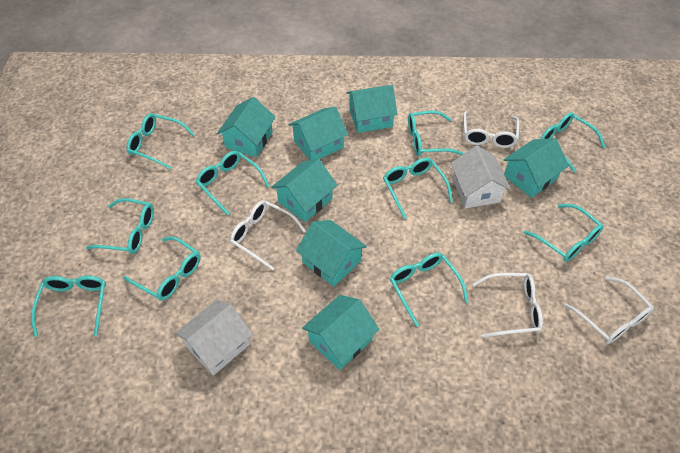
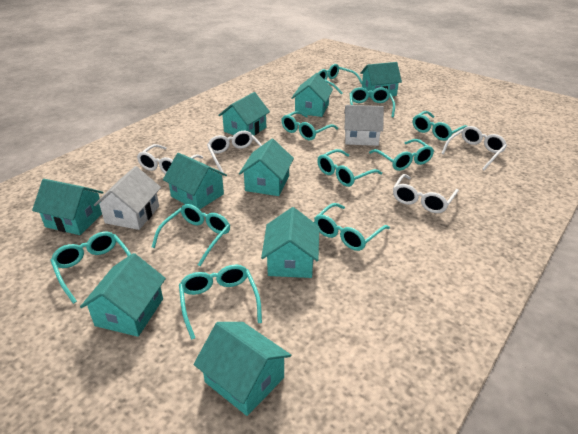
turquoise house: 7 -> 9

